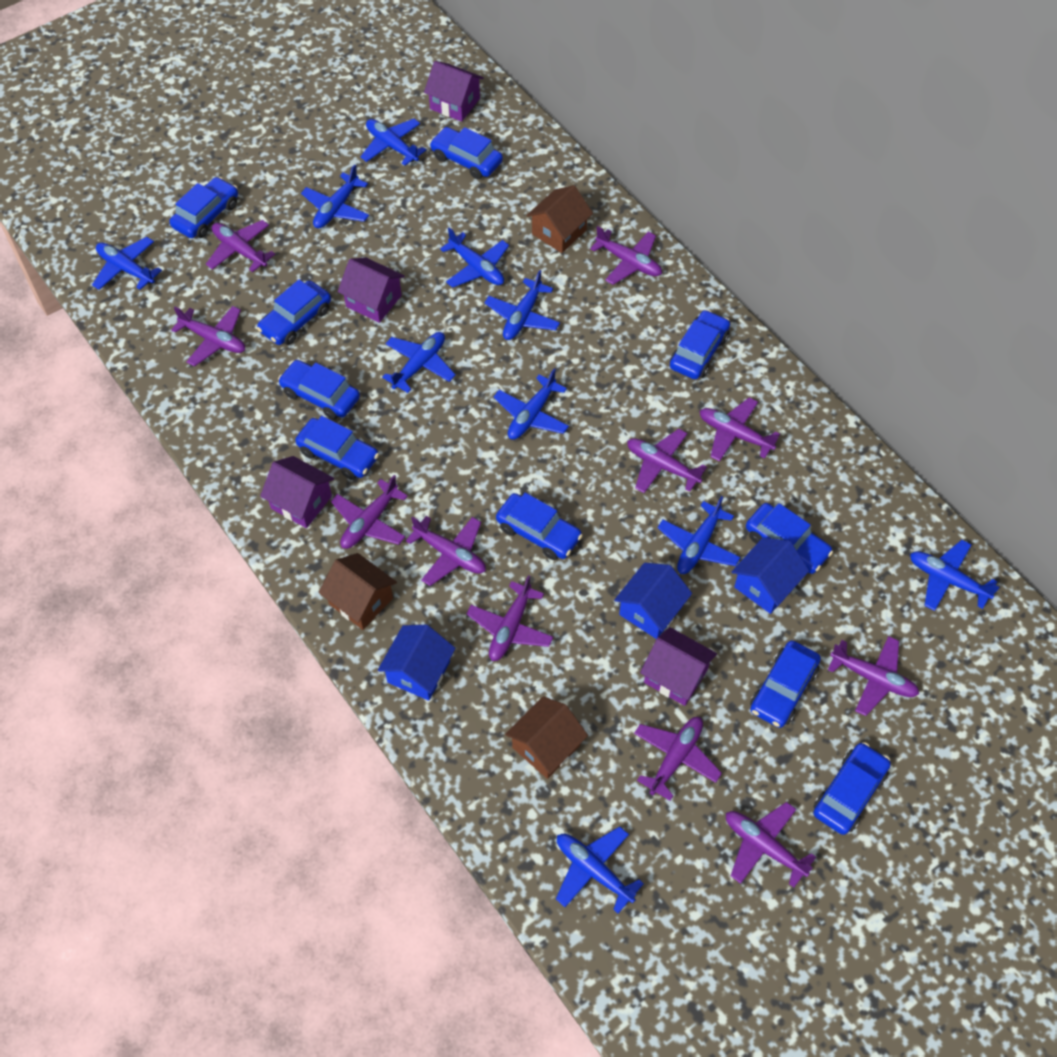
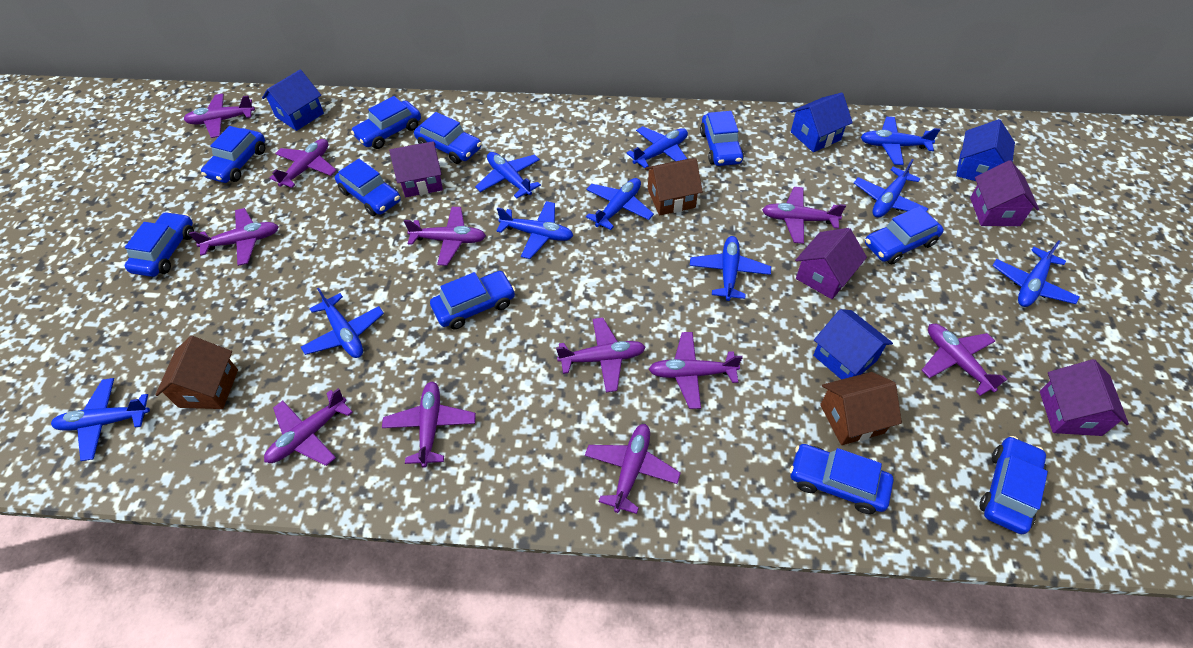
blue house: 3 -> 4

